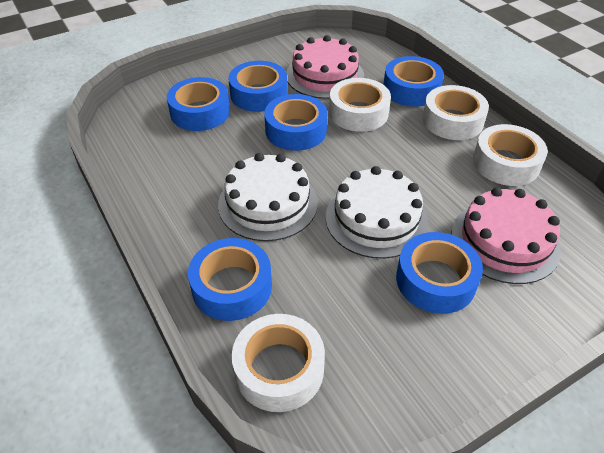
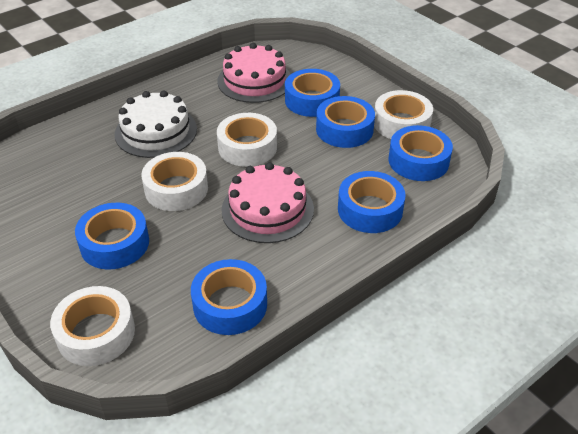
white cake: 2 -> 1

